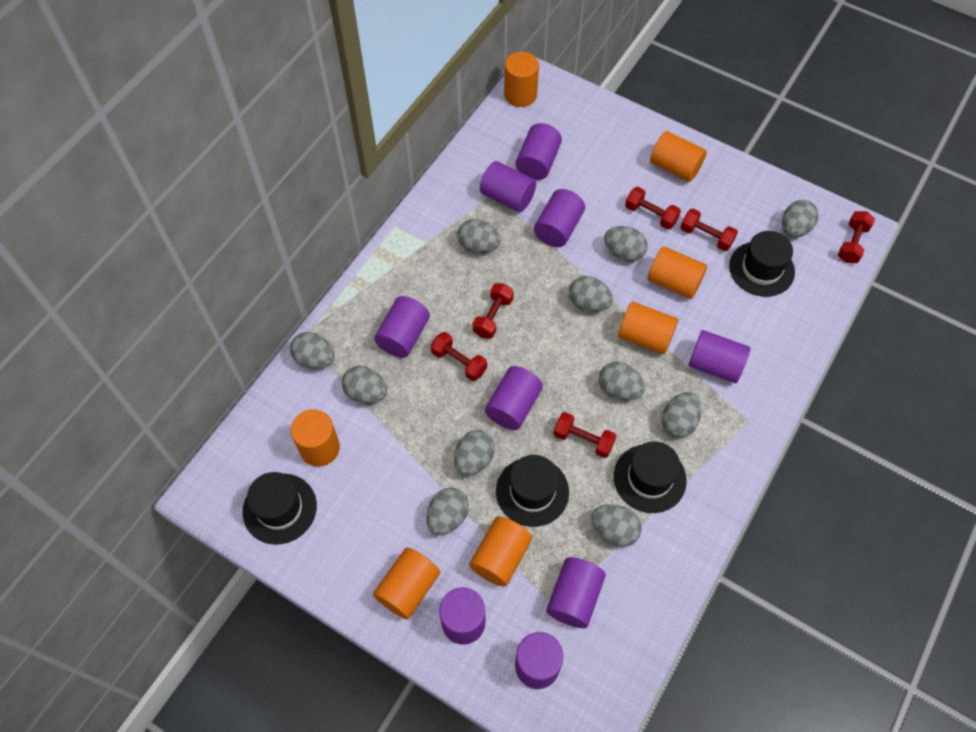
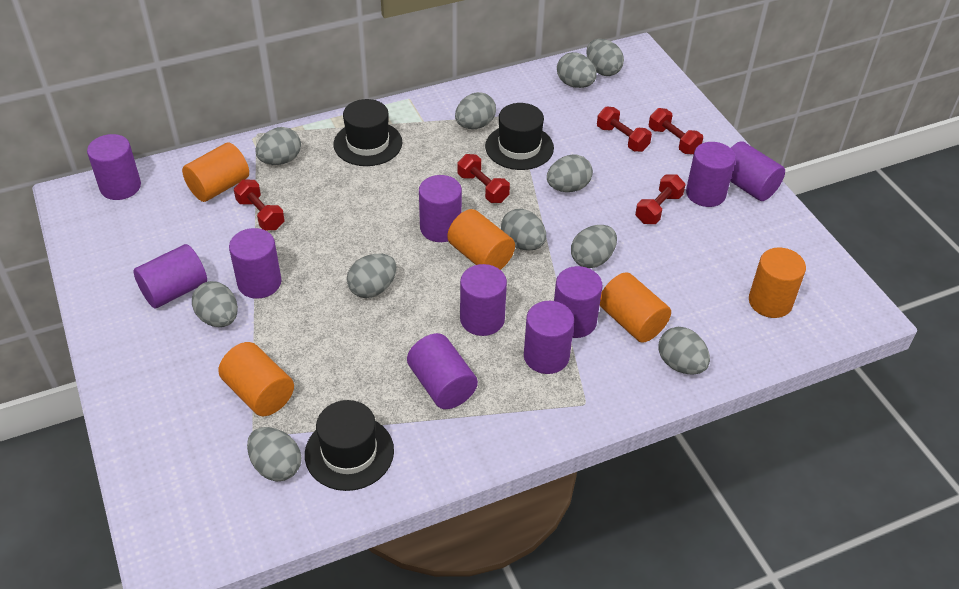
black hat: 4 -> 3
orange cylinder: 7 -> 5
purple cylinder: 9 -> 10
red dumbbell: 6 -> 5

